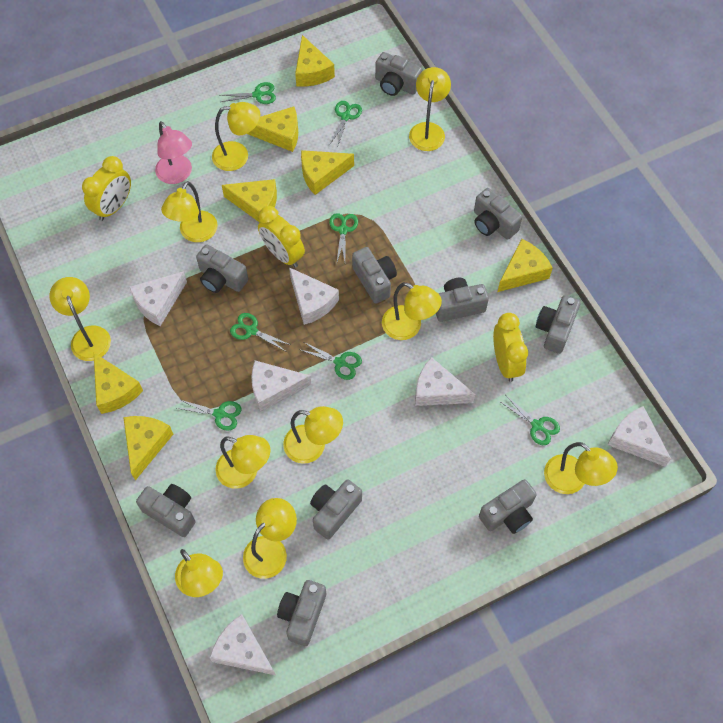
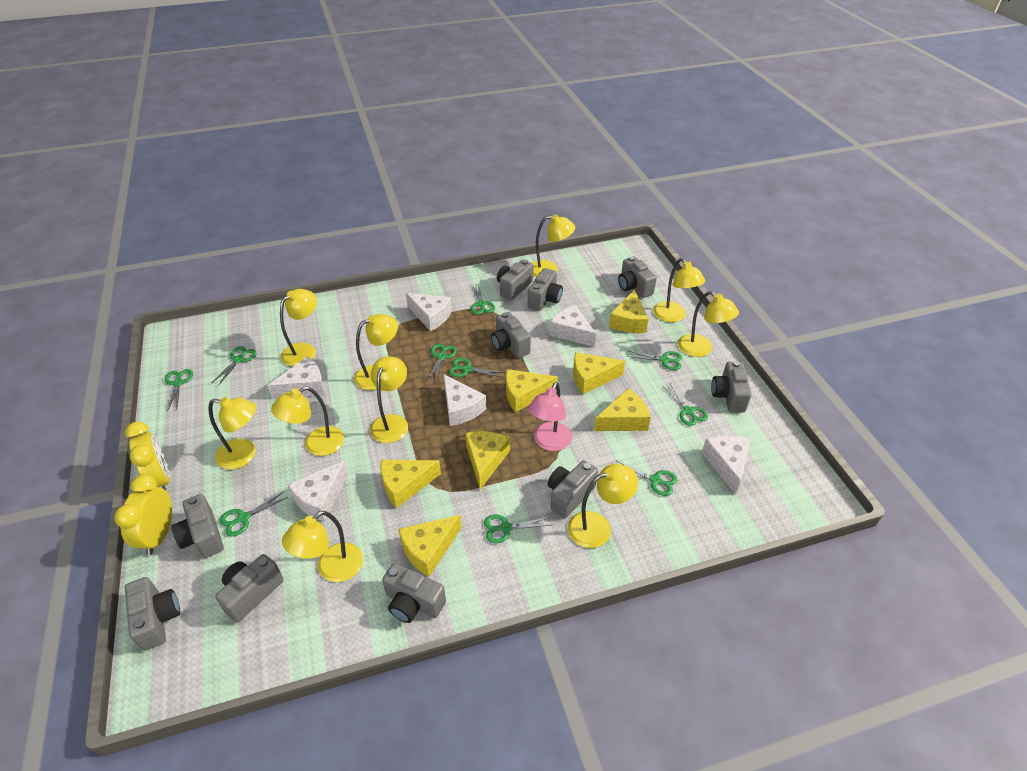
green scissors: 7 -> 10
yellow clock: 3 -> 2

